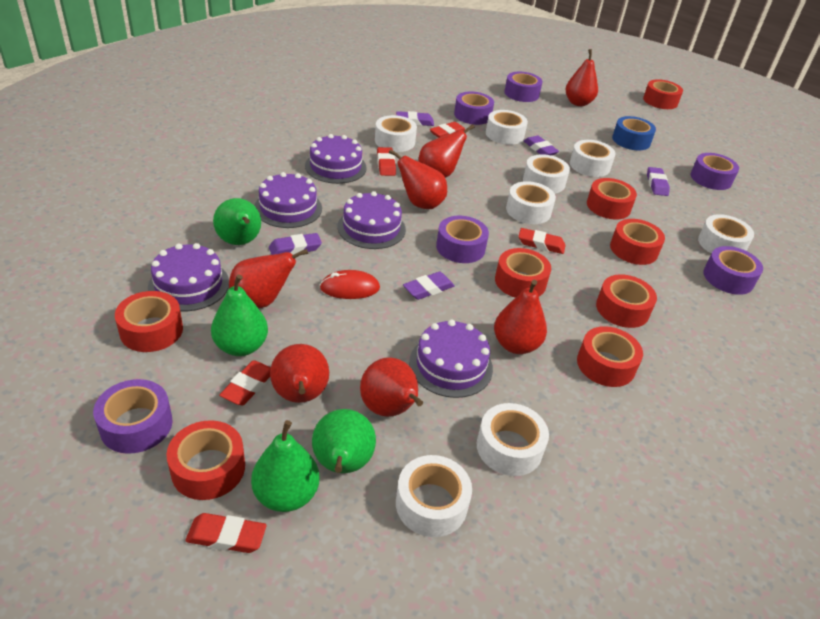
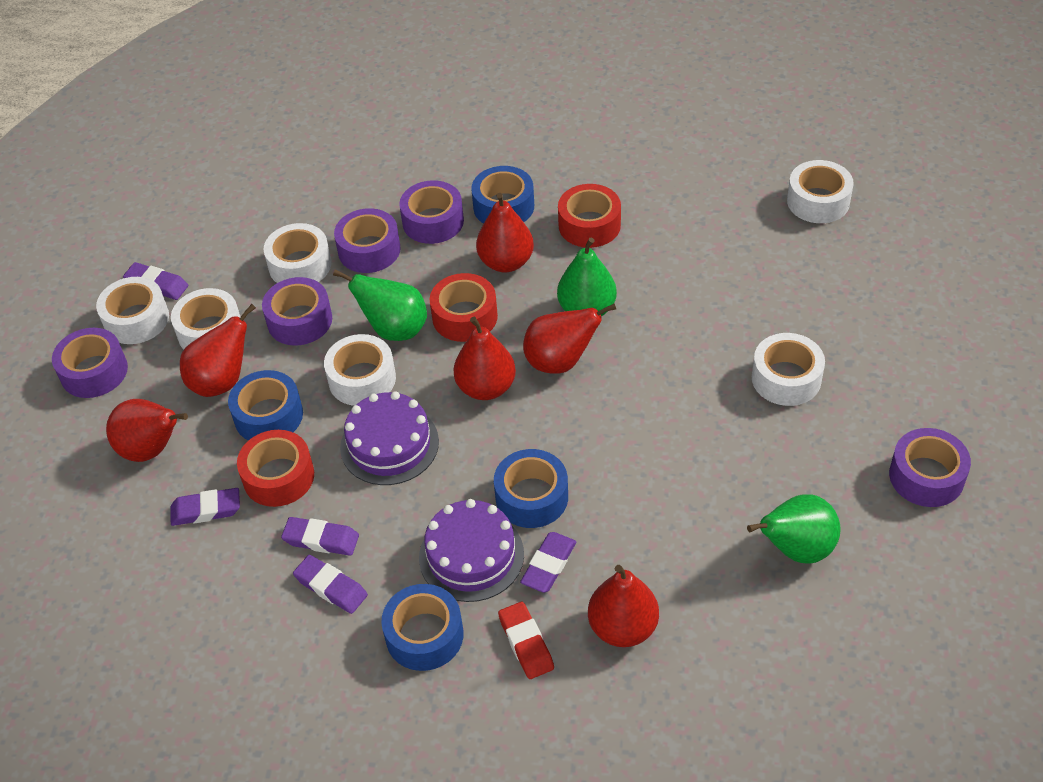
blue tape: 1 -> 4
green pear: 4 -> 3
purple cake: 5 -> 2
purple tape: 6 -> 5
red eraser: 5 -> 1
red mouse: 1 -> 0
red pear: 7 -> 6
red tape: 8 -> 3
white tape: 8 -> 6

